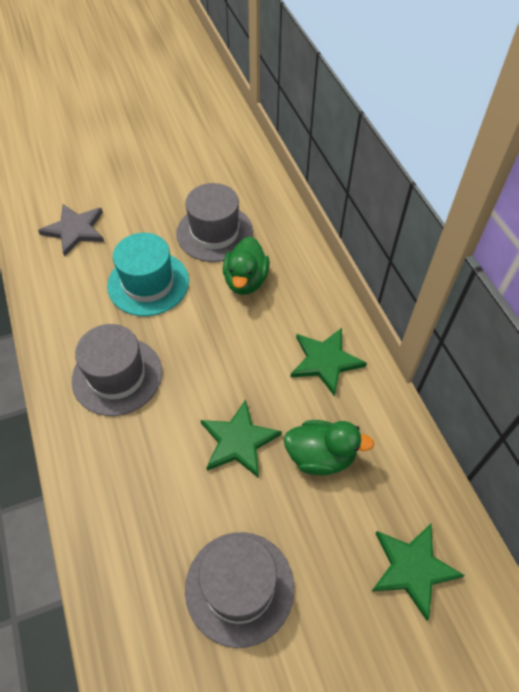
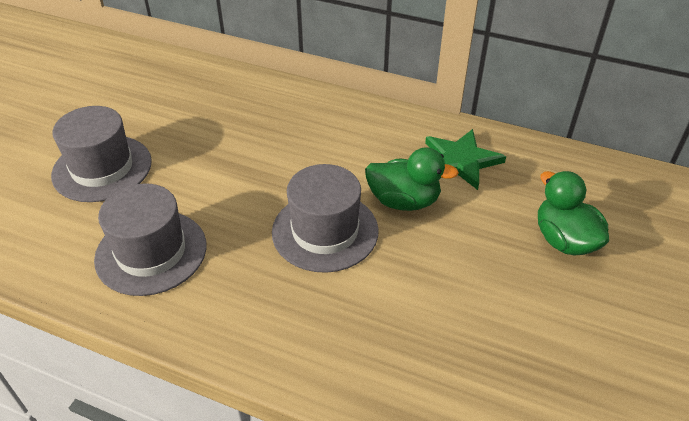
green star: 3 -> 1
grey star: 1 -> 0
turquoise hat: 1 -> 0

